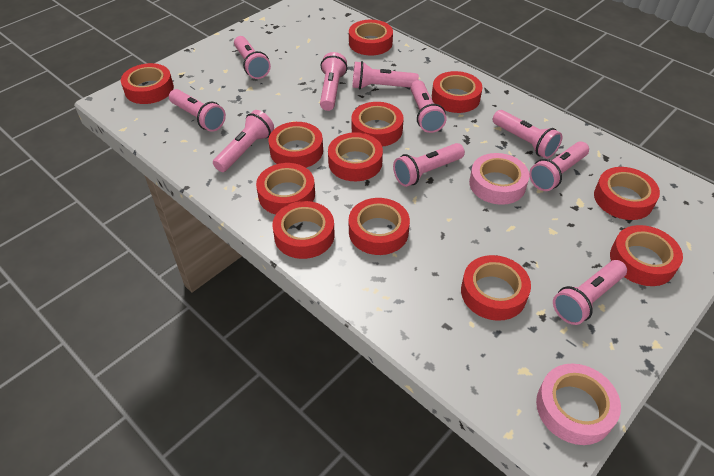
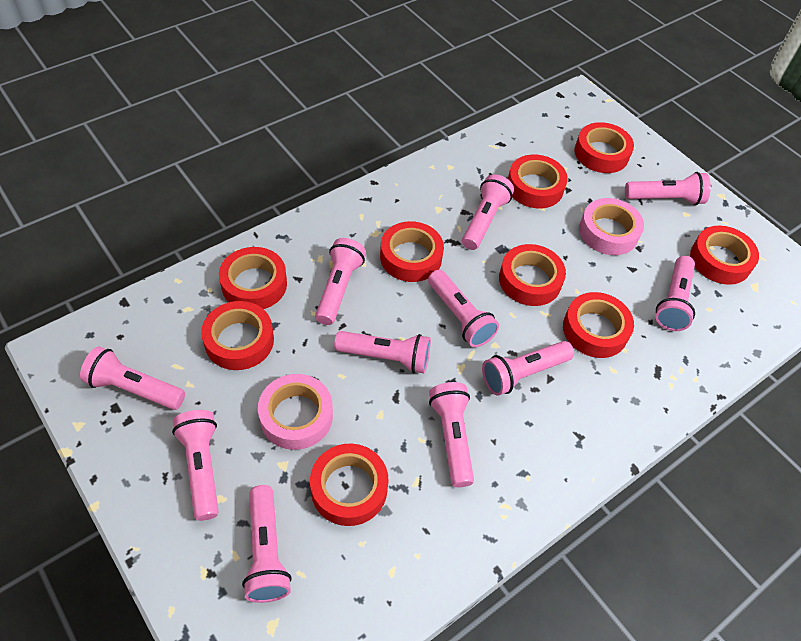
pink flashlight: 10 -> 11
red tape: 12 -> 9

